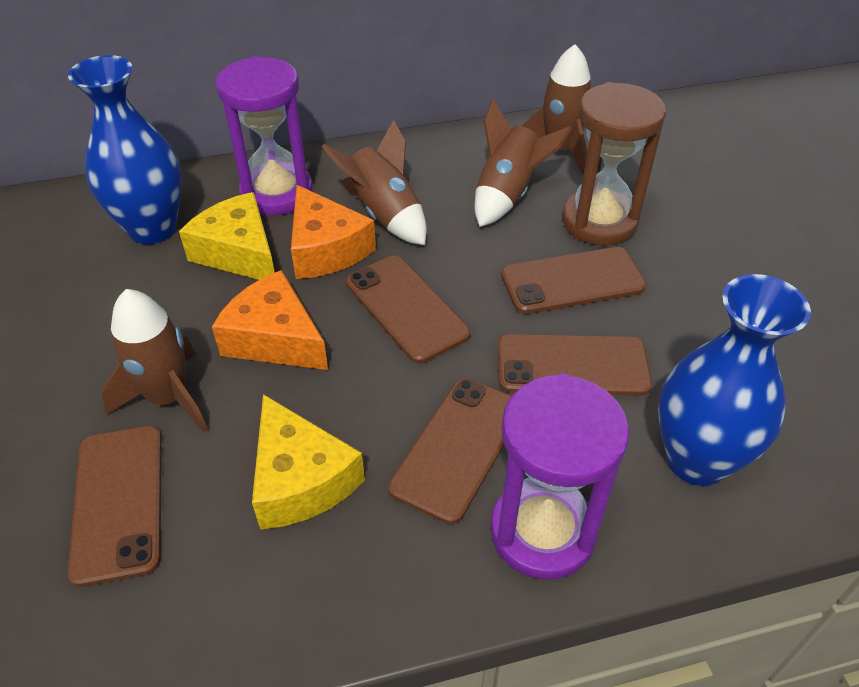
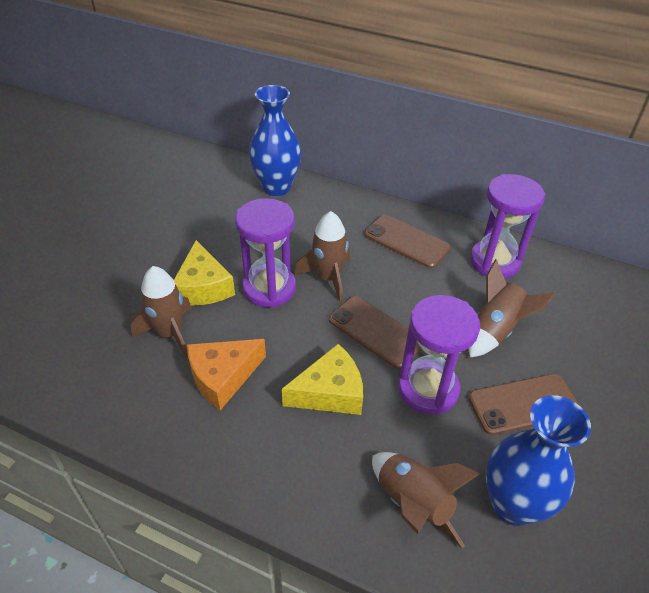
brown hourglass: 1 -> 0
brown phone: 5 -> 3
orange cheese: 2 -> 1
purple hourglass: 2 -> 3

